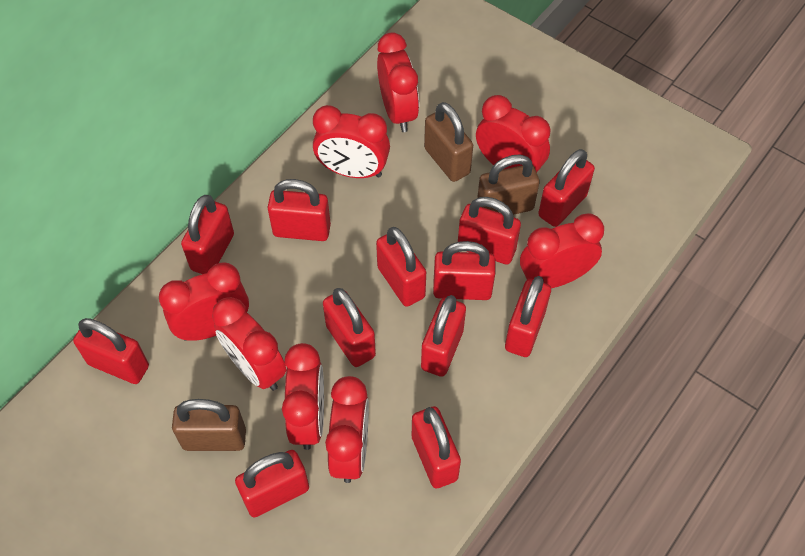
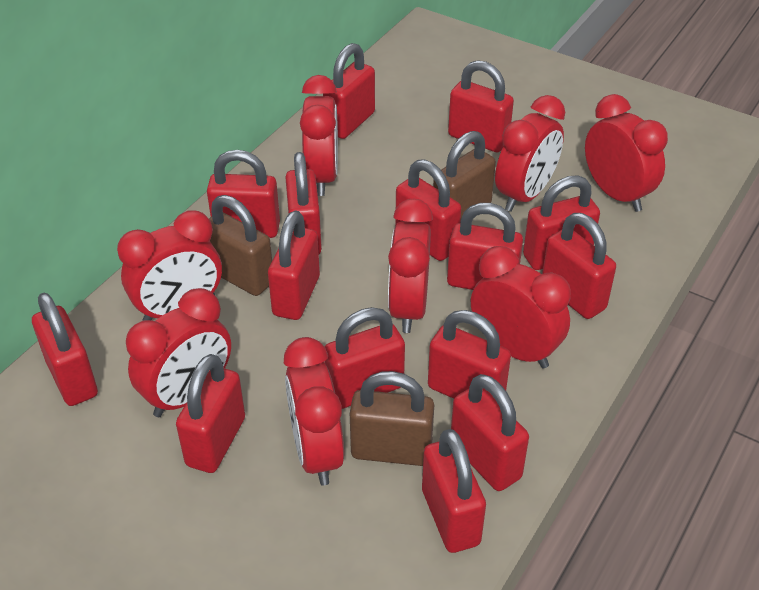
red padlock: 12 -> 15

